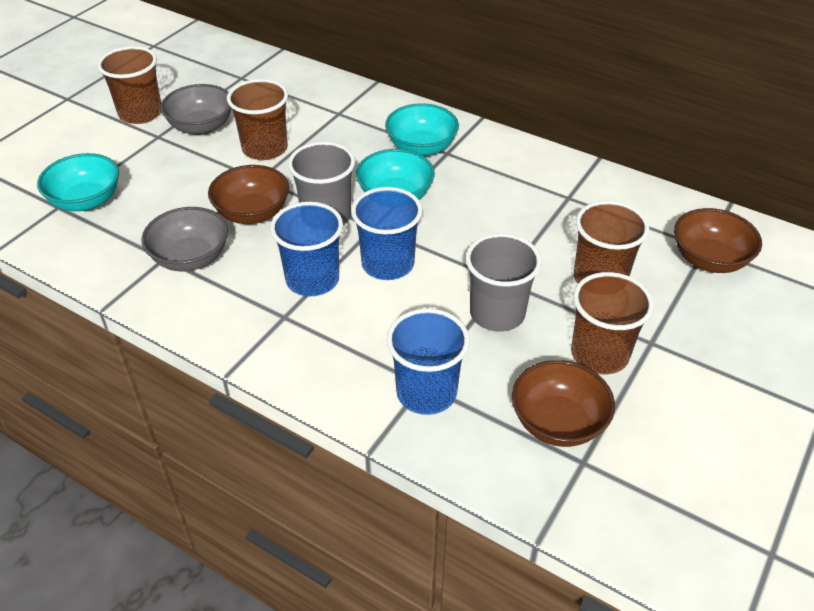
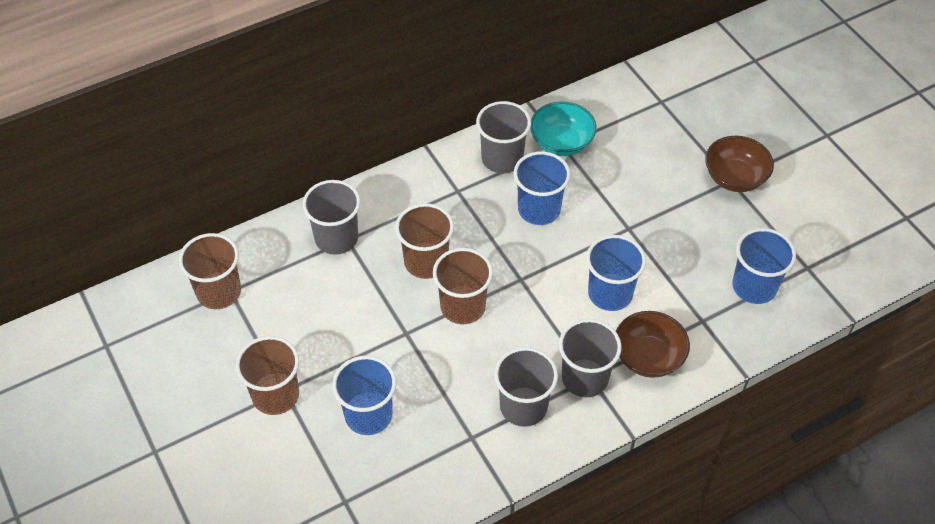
blue cup: 3 -> 4
brown bowl: 3 -> 2
grey bowl: 2 -> 0
grey cup: 2 -> 4
turquoise bowl: 3 -> 1

